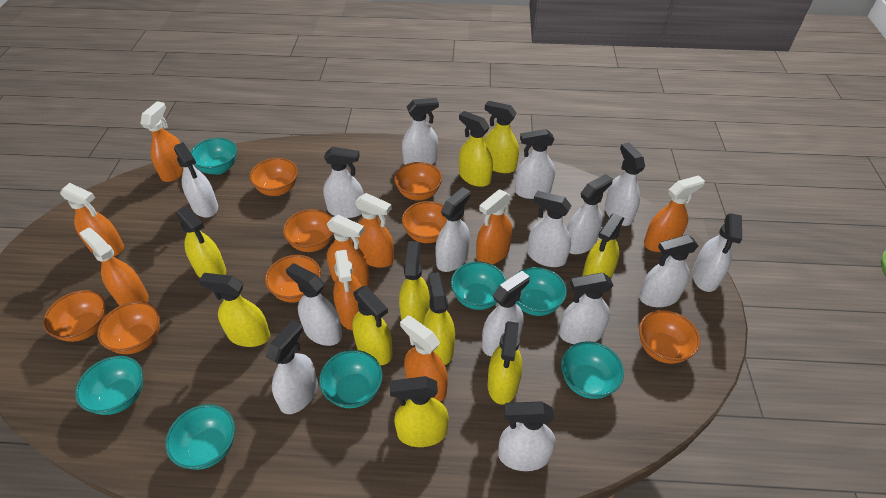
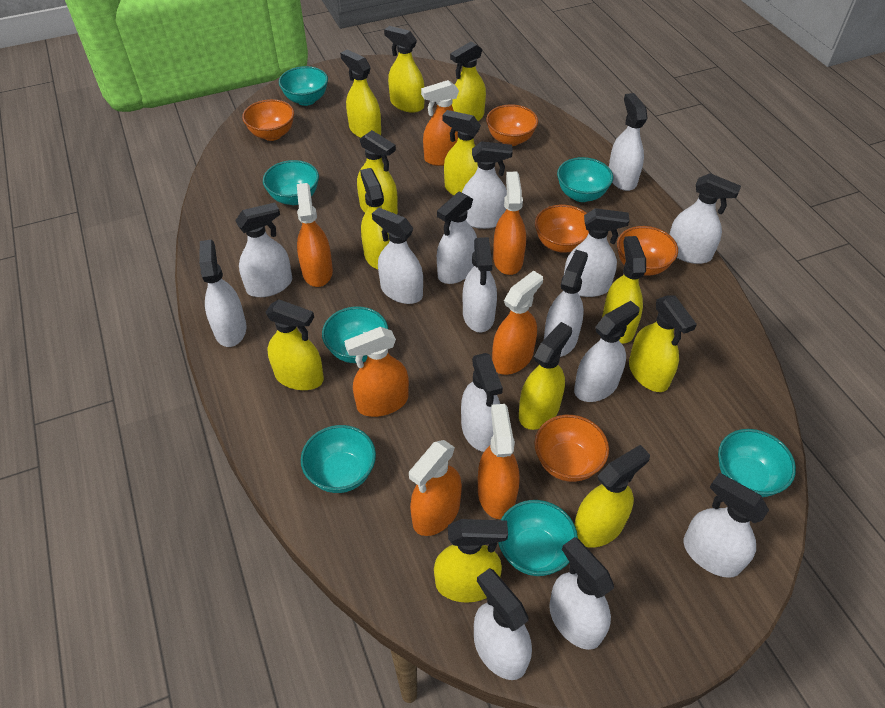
orange bowl: 8 -> 5
orange spray bottle: 9 -> 7
yellow spray bottle: 10 -> 12

